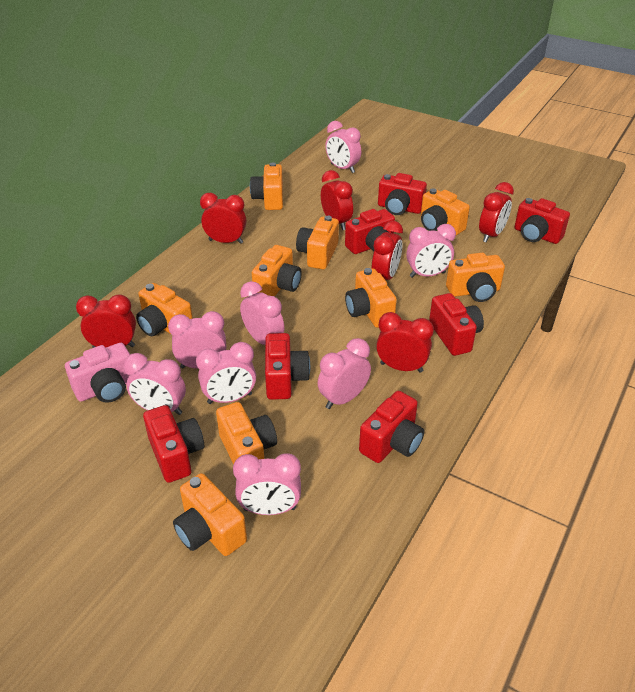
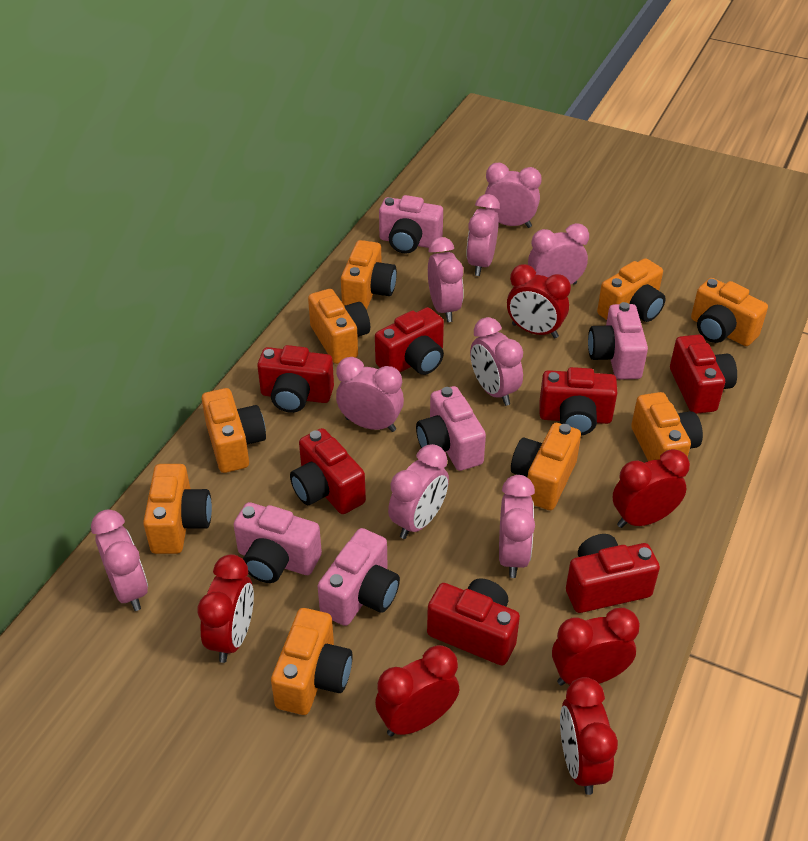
pink camera: 1 -> 5
pink clock: 8 -> 9

